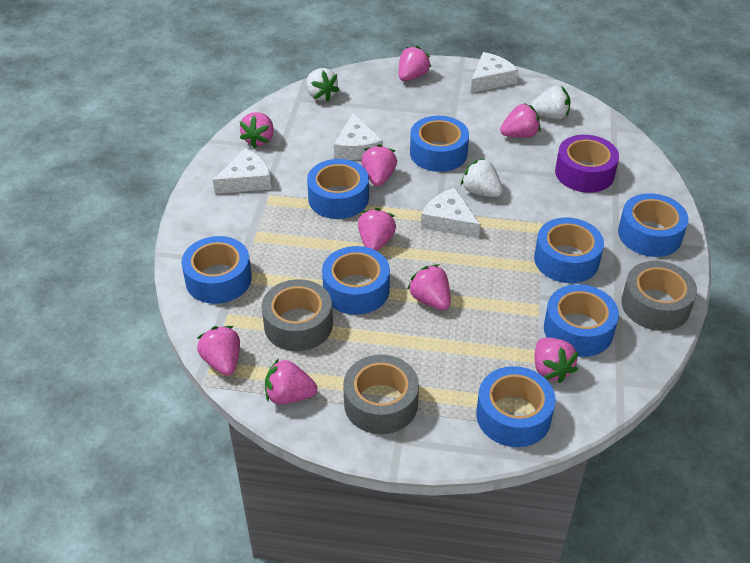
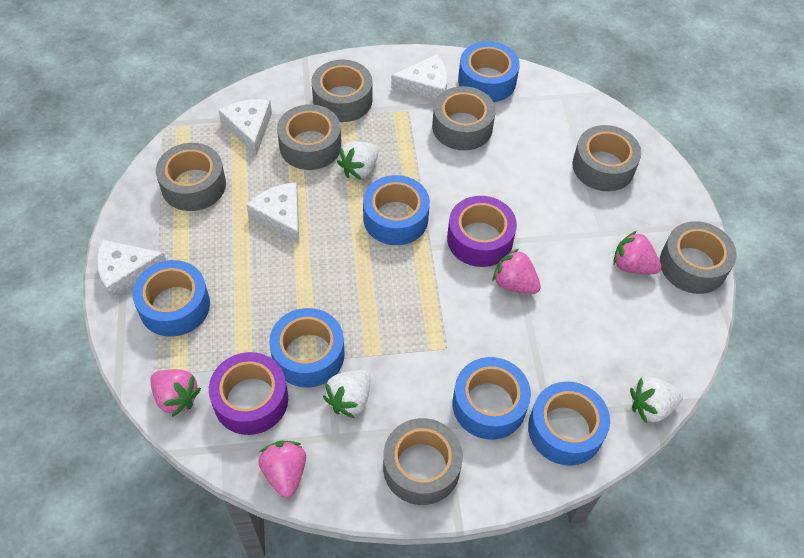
blue tape: 8 -> 6
grey tape: 3 -> 7
pink strawberry: 9 -> 4
purple tape: 1 -> 2

